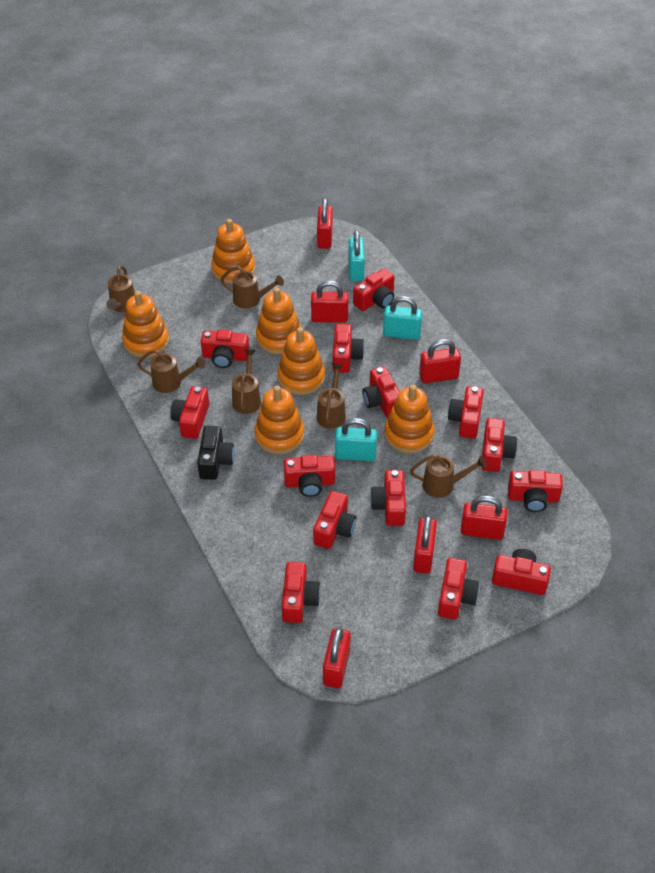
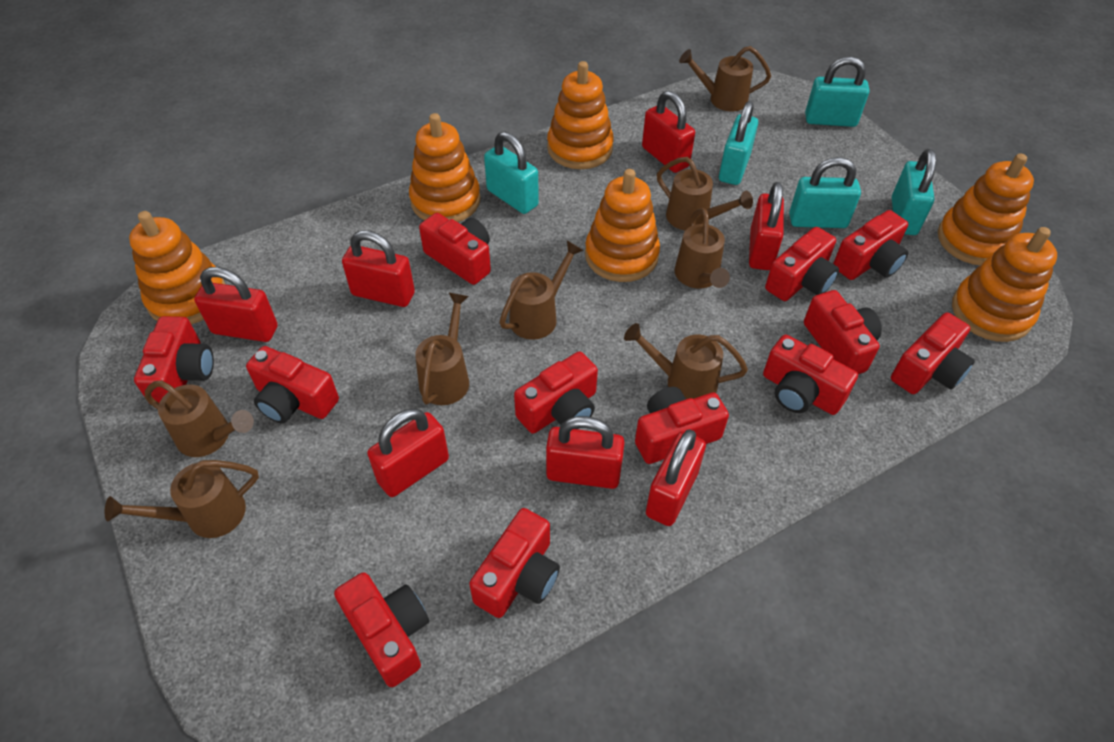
black camera: 1 -> 0
brown watering can: 6 -> 8
red camera: 14 -> 12
red padlock: 6 -> 7
turquoise padlock: 3 -> 5

